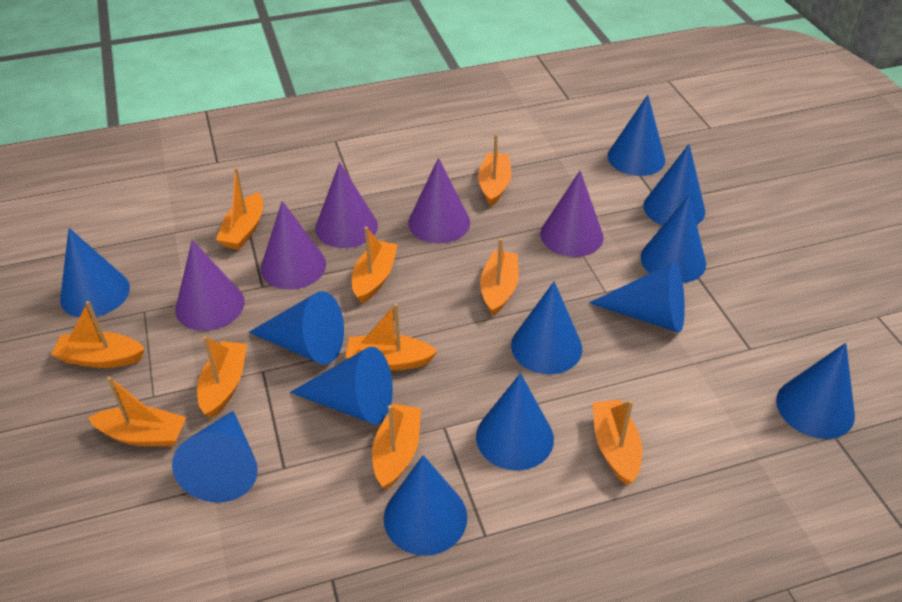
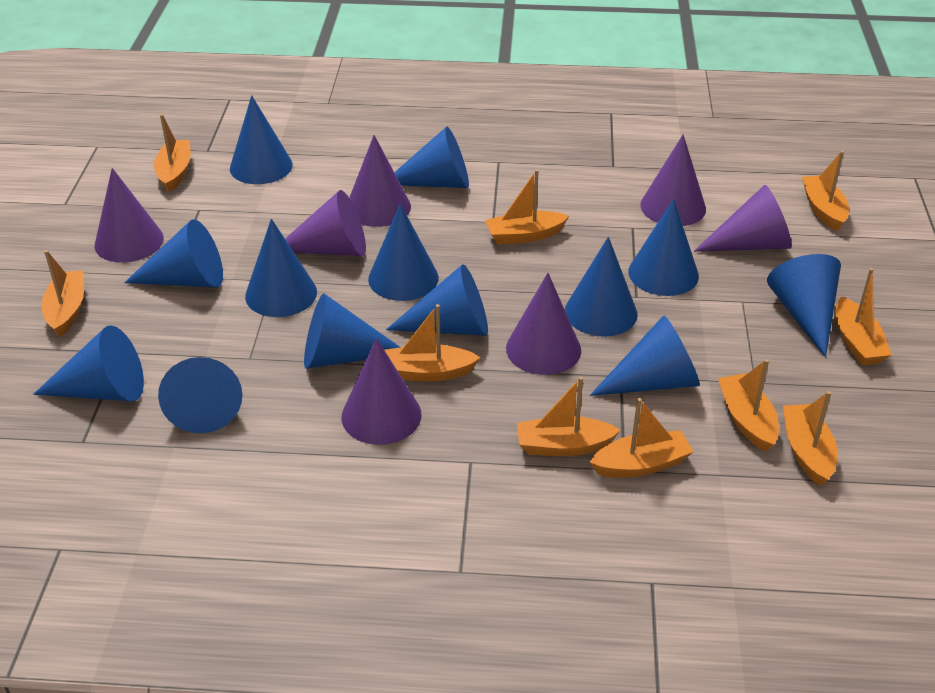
blue cone: 12 -> 13
purple cone: 5 -> 7

